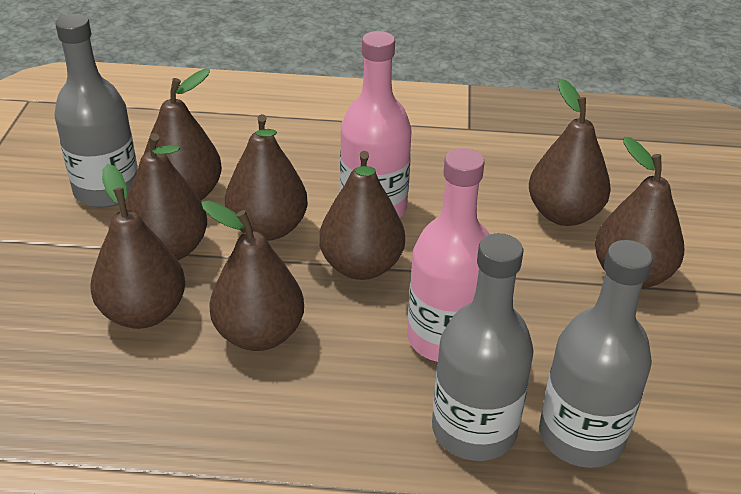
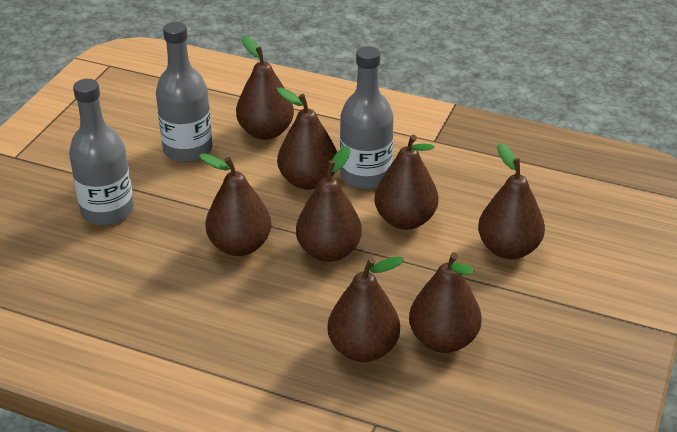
pink bottle: 2 -> 0

